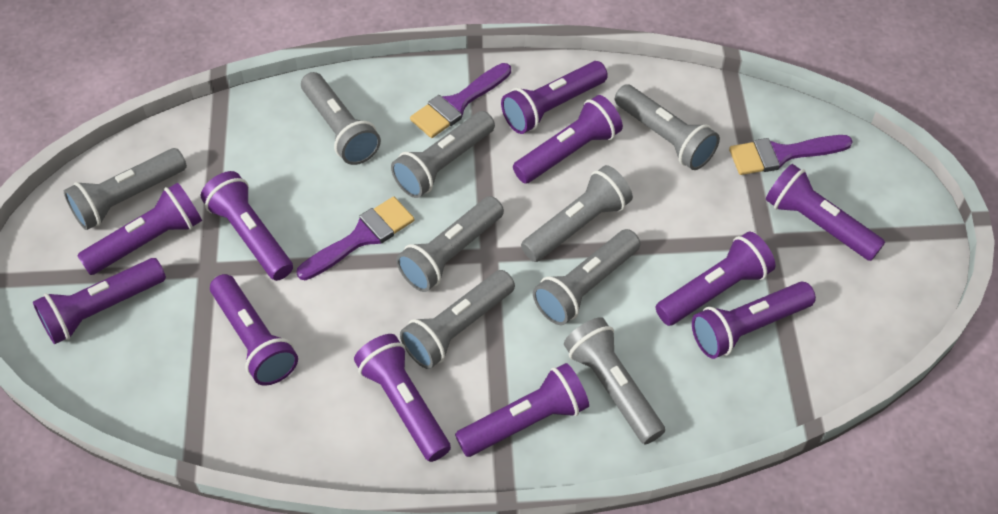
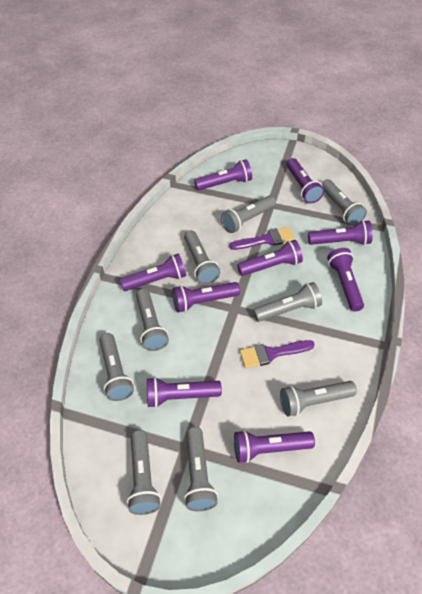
purple brush: 3 -> 2
purple flashlight: 11 -> 9

